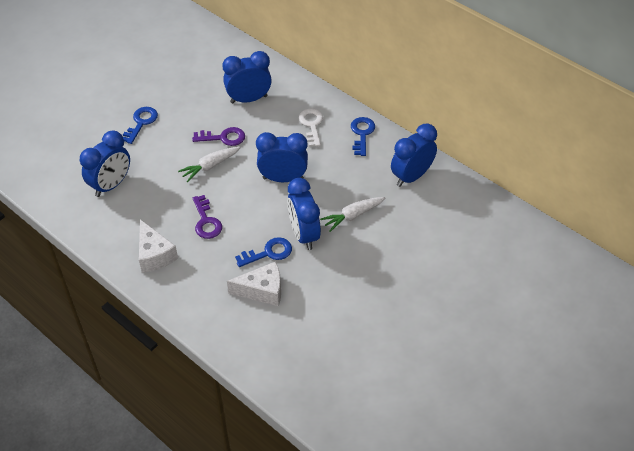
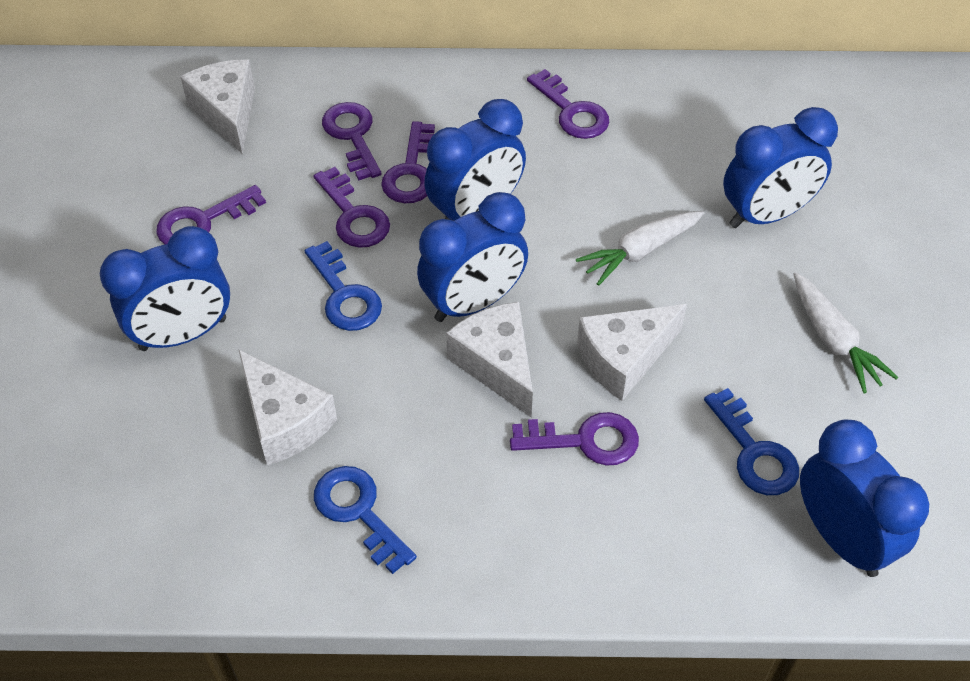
purple key: 2 -> 6
white cheese: 2 -> 4
white key: 1 -> 0

